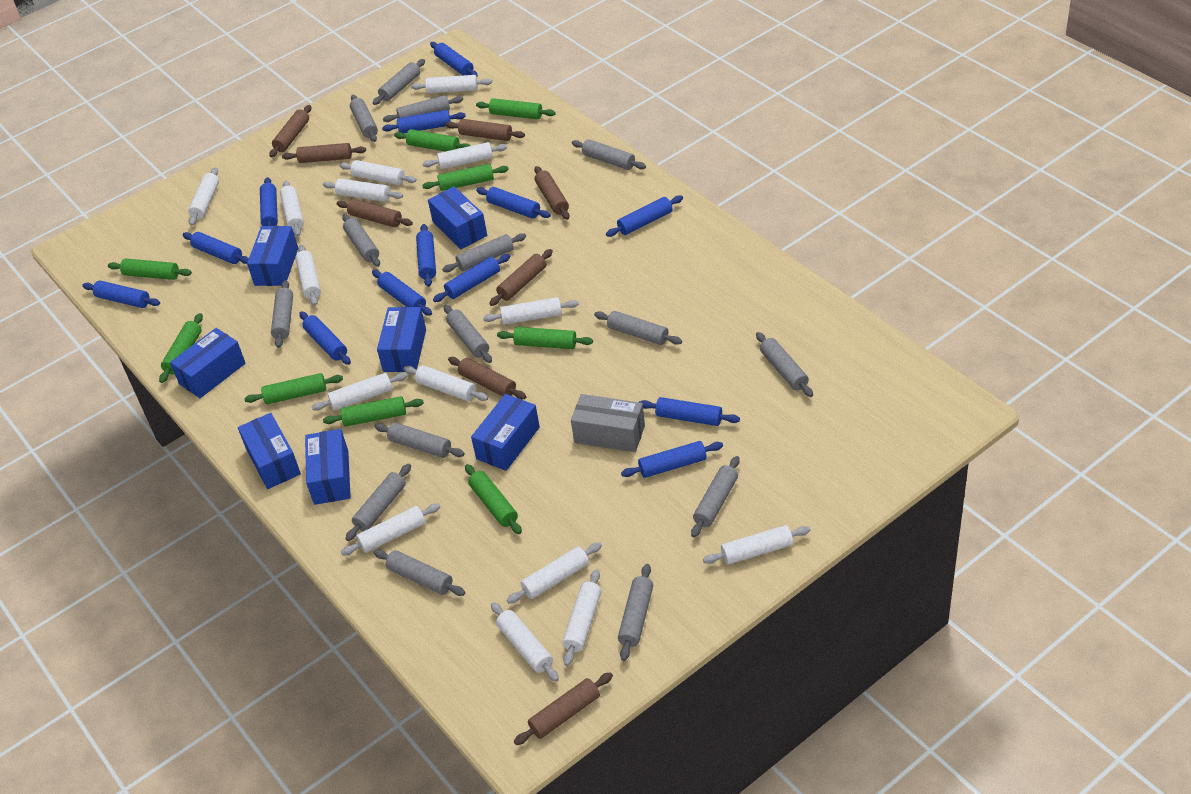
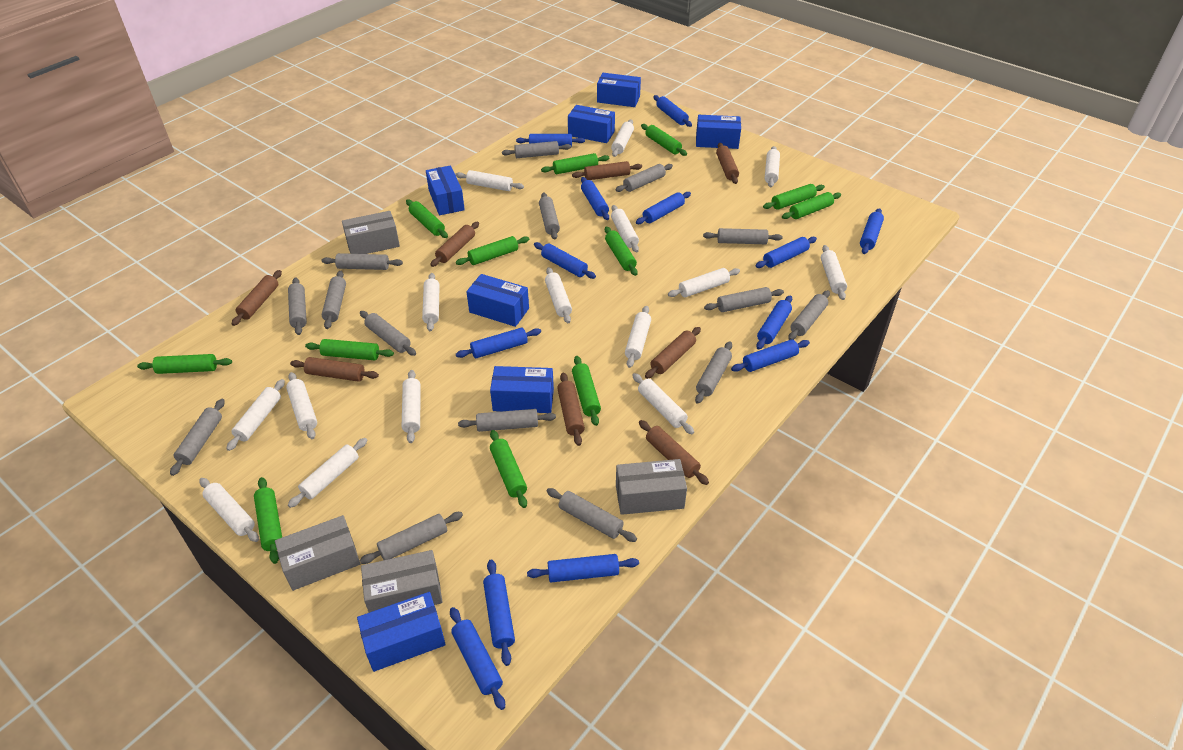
green rolling pin: 9 -> 12
grey box: 1 -> 4

